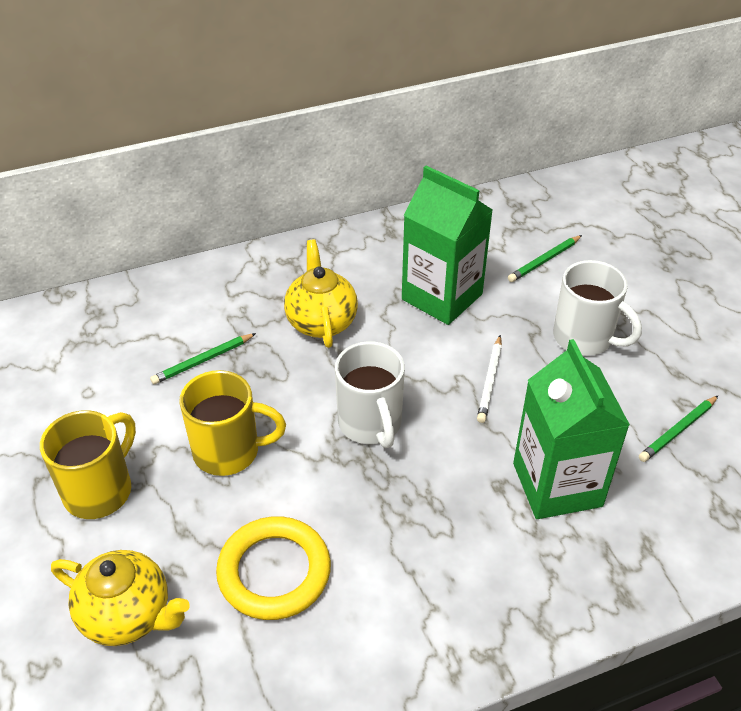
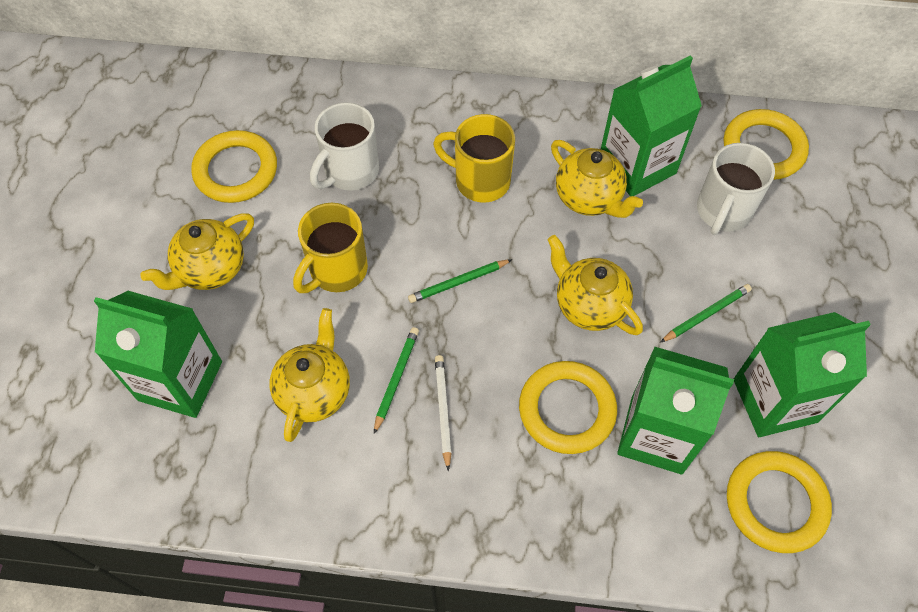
green carton: 2 -> 4
yellow ring: 1 -> 4
yellow teapot: 2 -> 4

